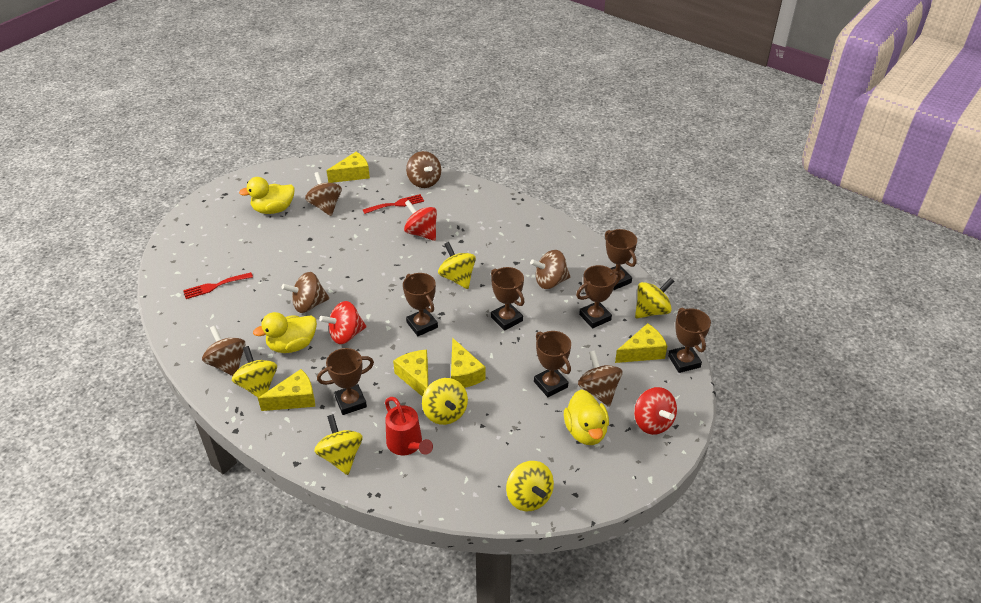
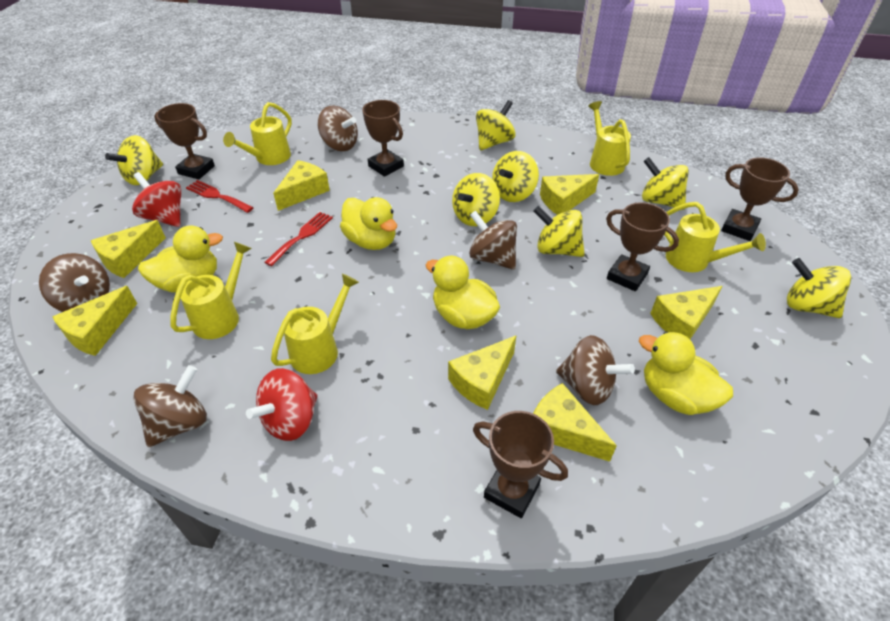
brown spinning top: 6 -> 5
brown trophy: 7 -> 5
red spinning top: 3 -> 2
red watering can: 1 -> 0
yellow cheese: 5 -> 7
yellow duck: 3 -> 4
yellow spinning top: 6 -> 7
yellow watering can: 0 -> 5

